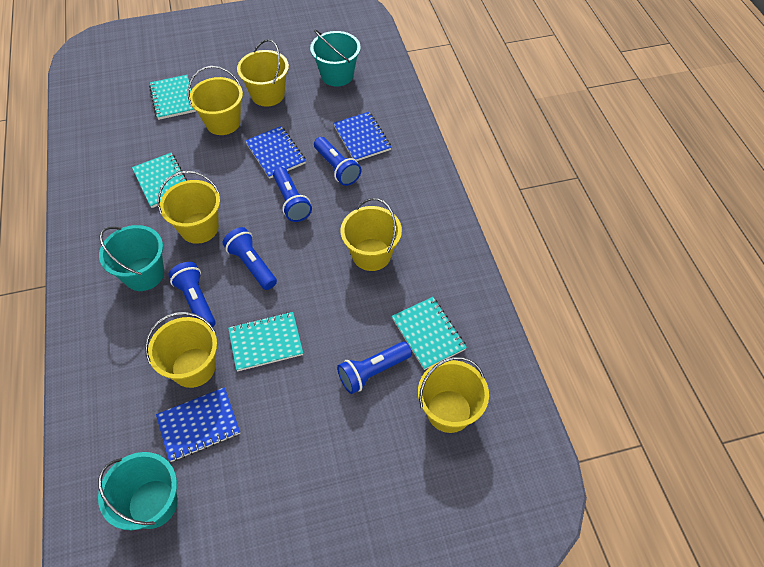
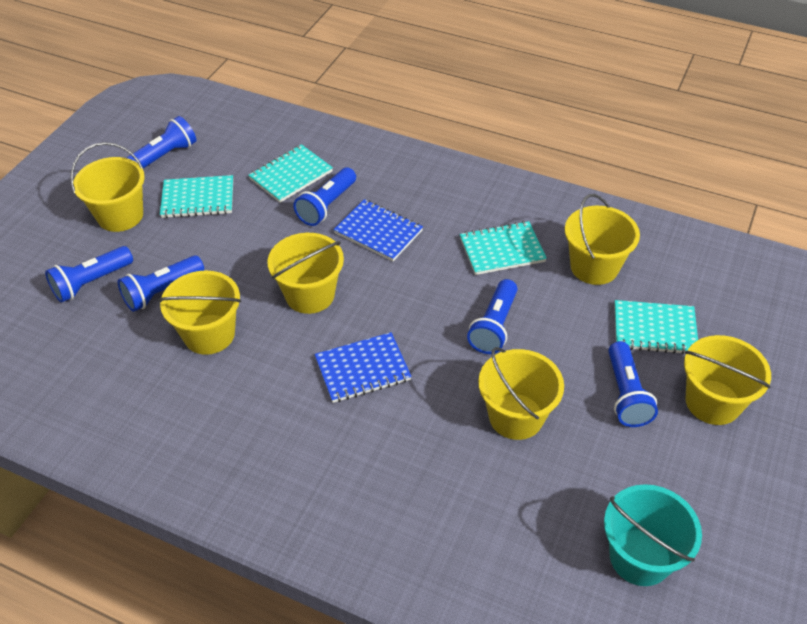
blue flashlight: 5 -> 6
blue notebook: 3 -> 2
turquoise bucket: 3 -> 1

